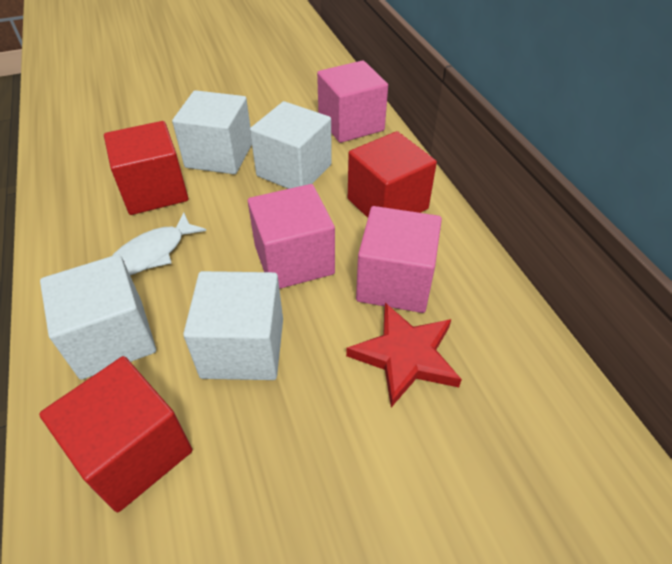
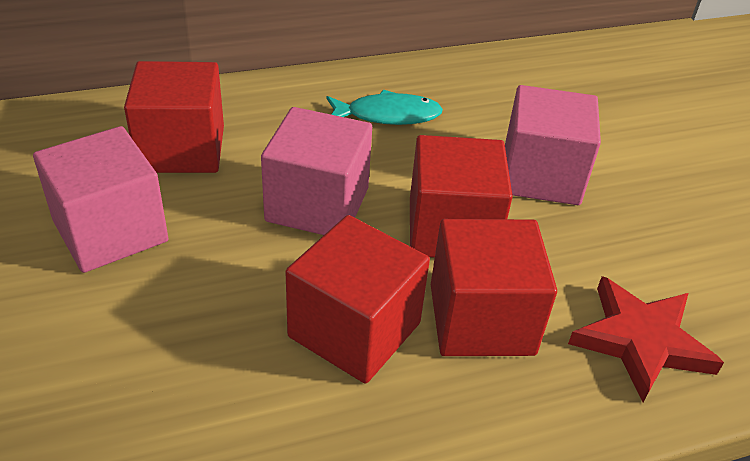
red cube: 3 -> 4
turquoise fish: 0 -> 1
white cube: 4 -> 0
white fish: 1 -> 0

